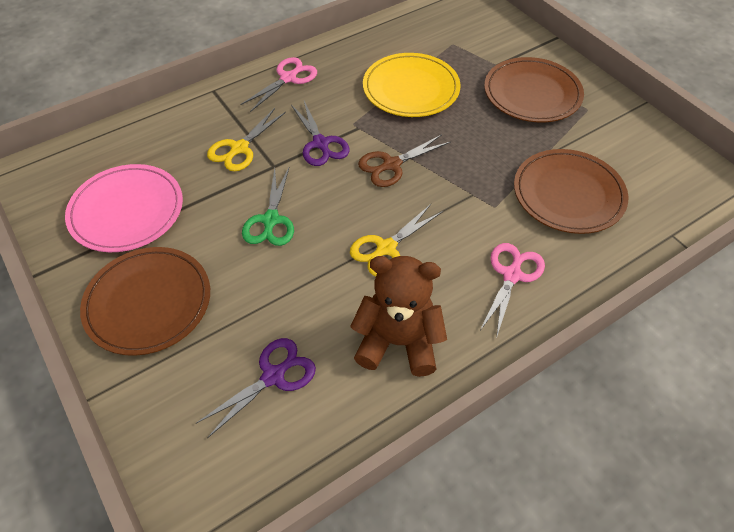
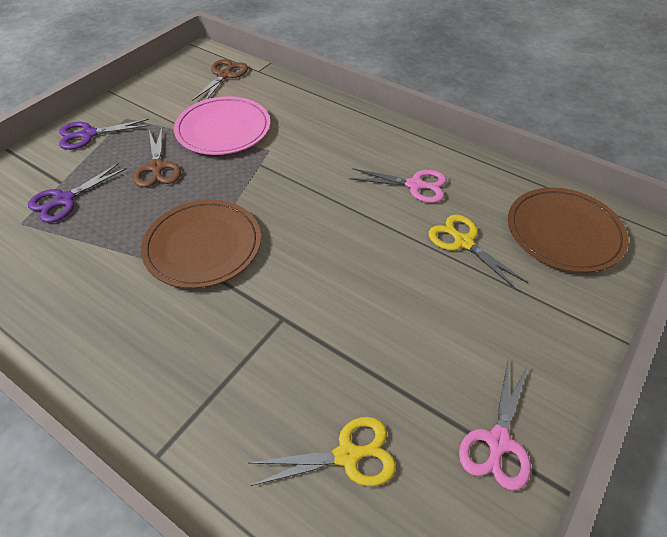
brown plate: 3 -> 2
brown scissors: 1 -> 2
brown teddy bear: 1 -> 0
green scissors: 1 -> 0
yellow plate: 1 -> 0

